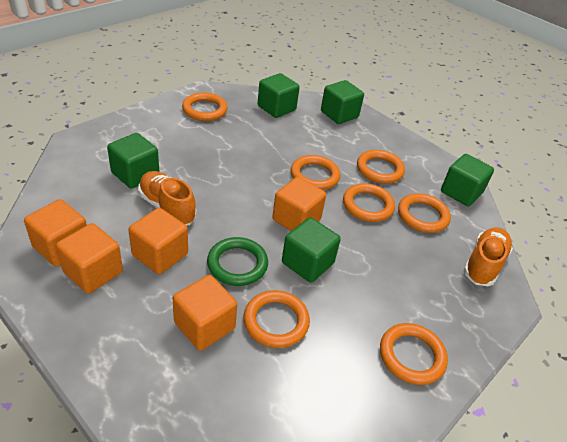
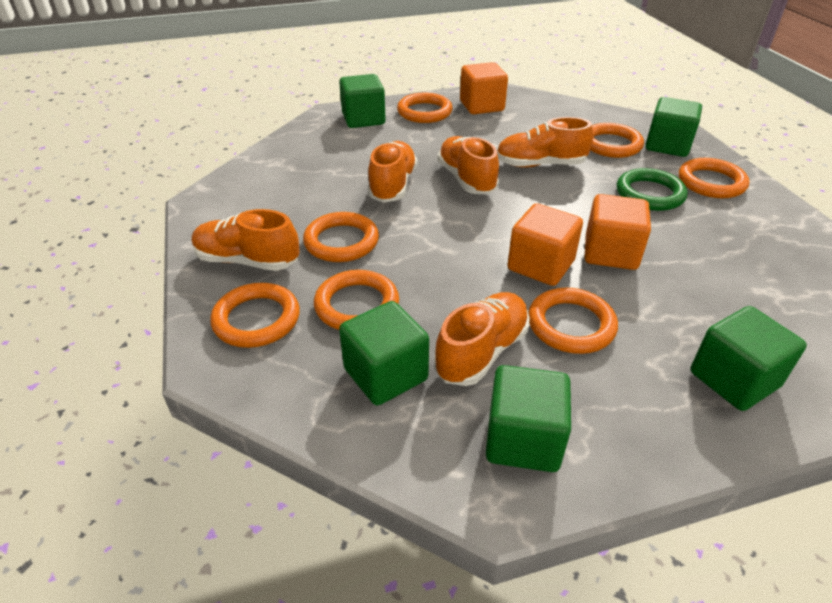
orange cube: 5 -> 3
orange shoe: 2 -> 5

